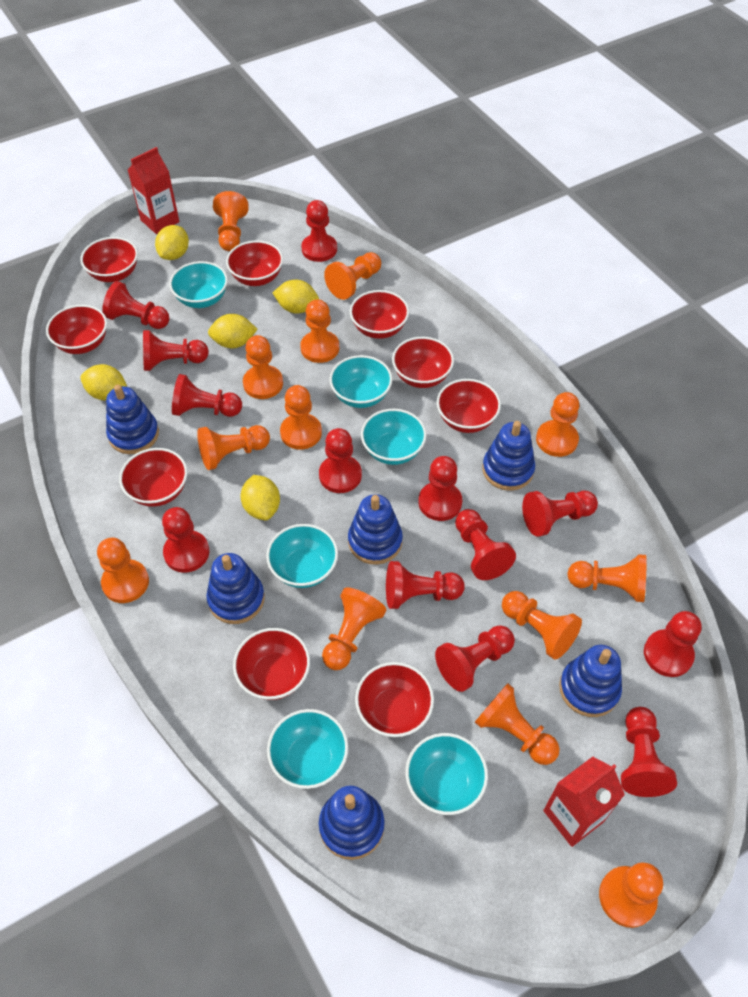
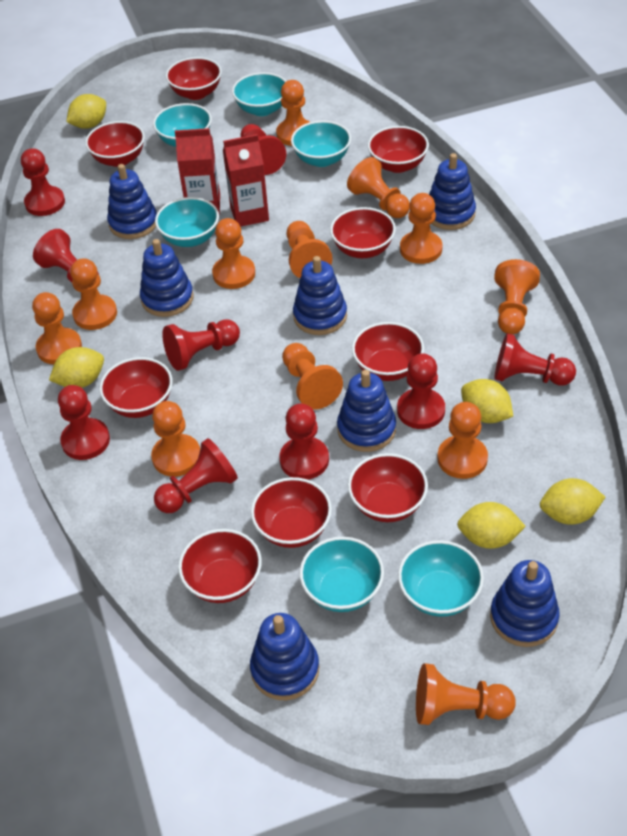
blue stacking toy: 6 -> 7
orange pawn: 13 -> 12
red pawn: 13 -> 9

